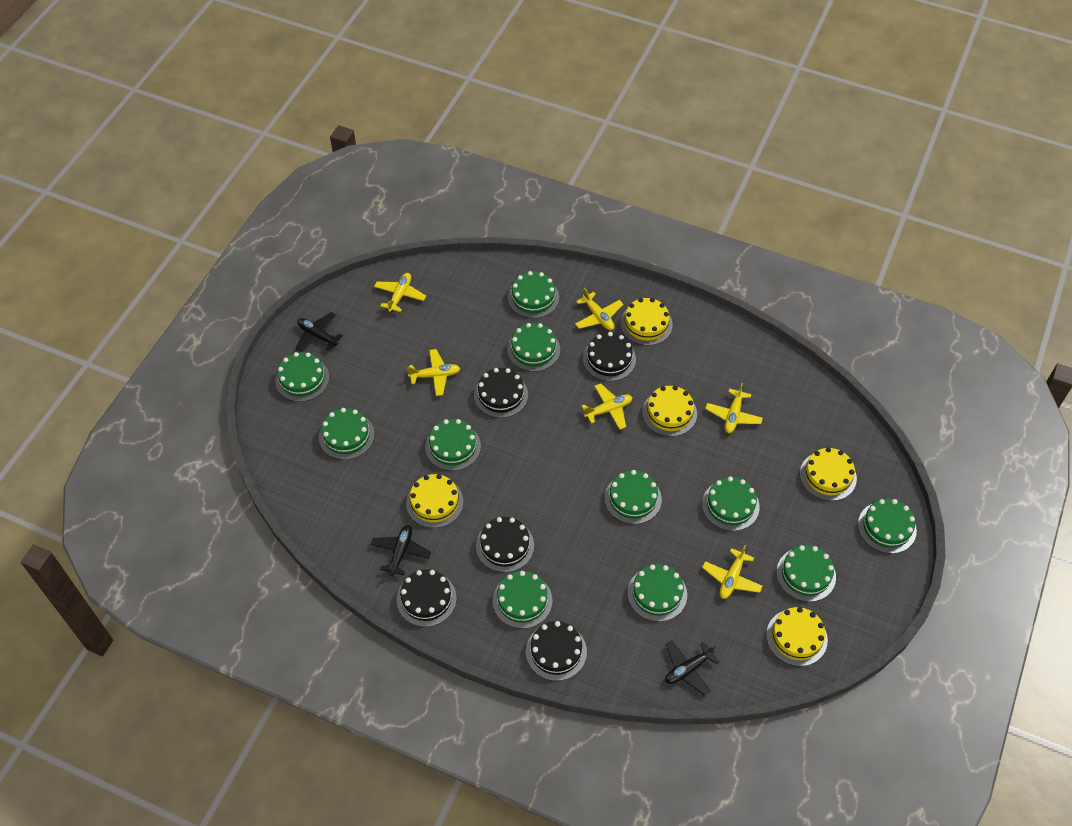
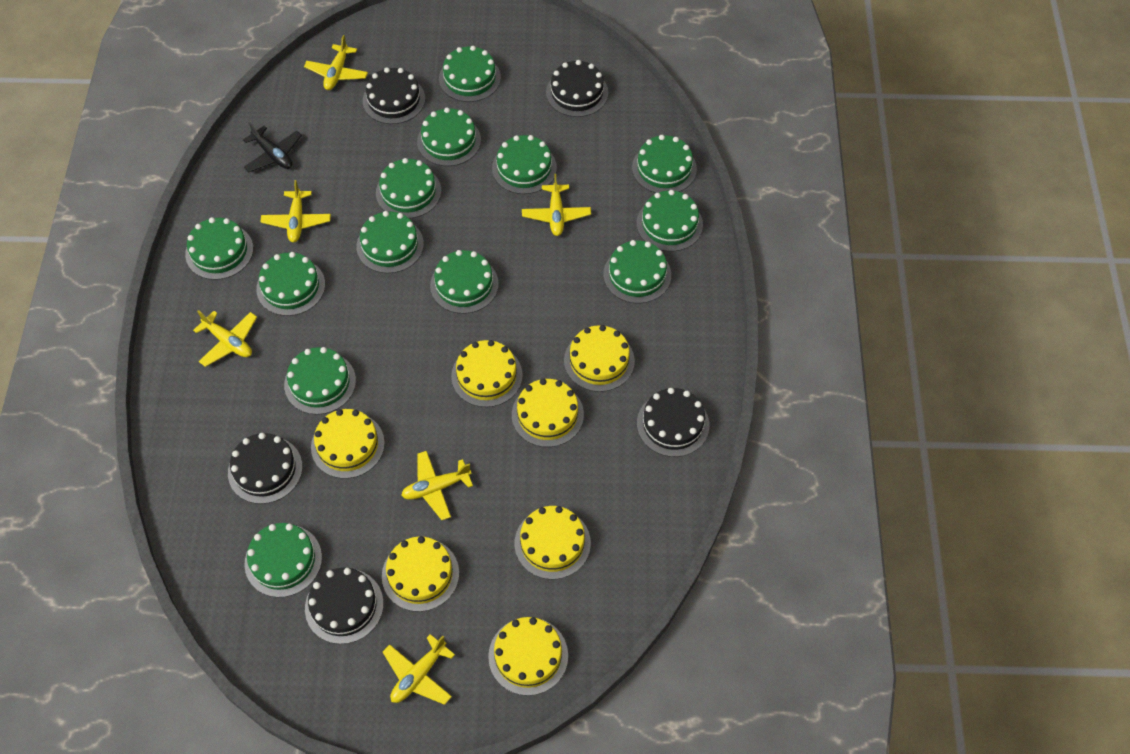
black plane: 3 -> 1
green cake: 11 -> 13
yellow cake: 5 -> 7

